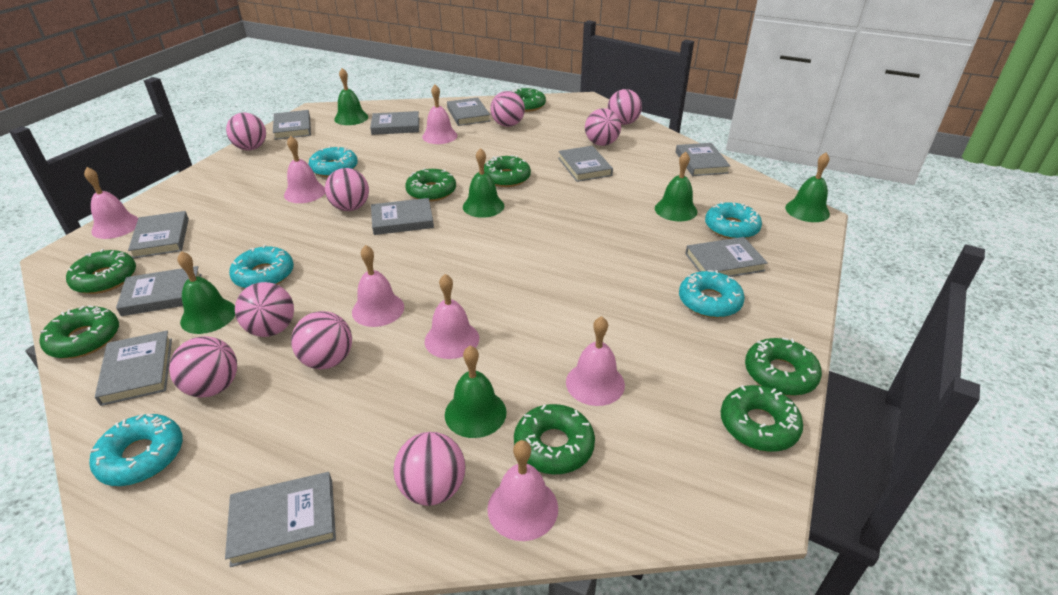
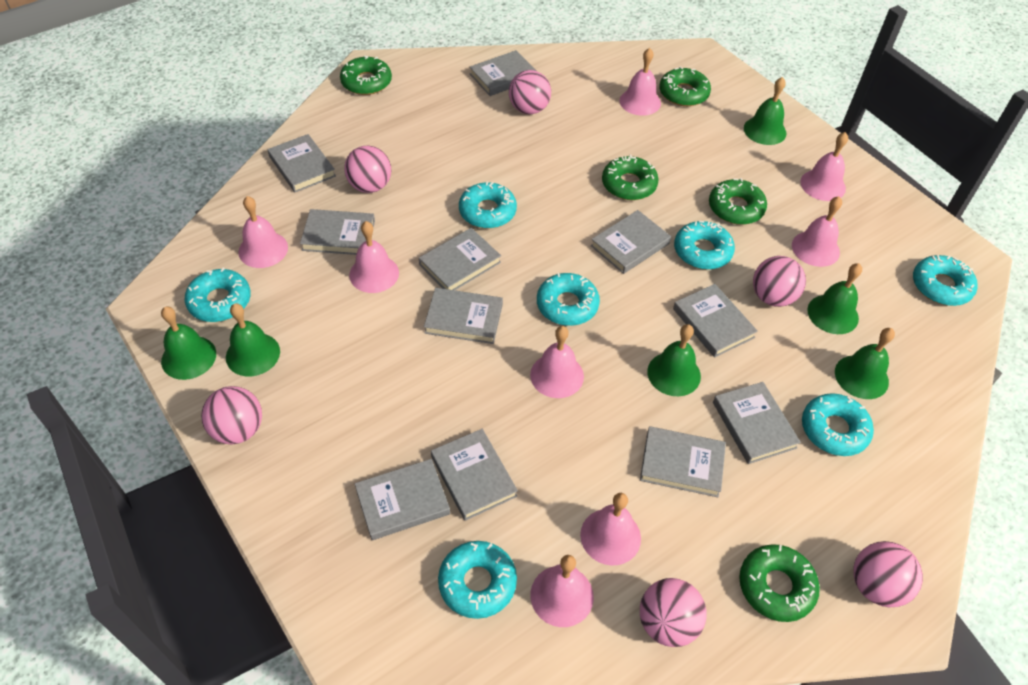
green donut: 8 -> 5
pink ball: 9 -> 6
pink bell: 7 -> 8
turquoise donut: 5 -> 7

